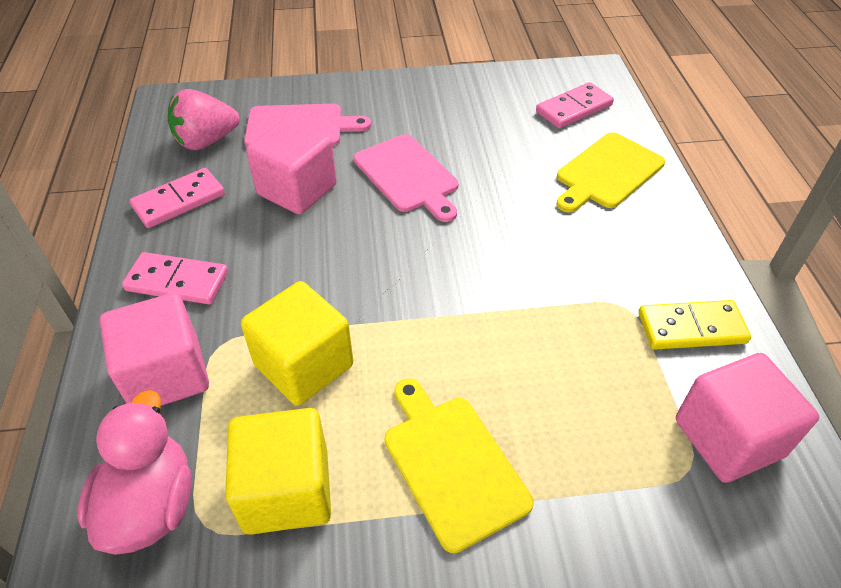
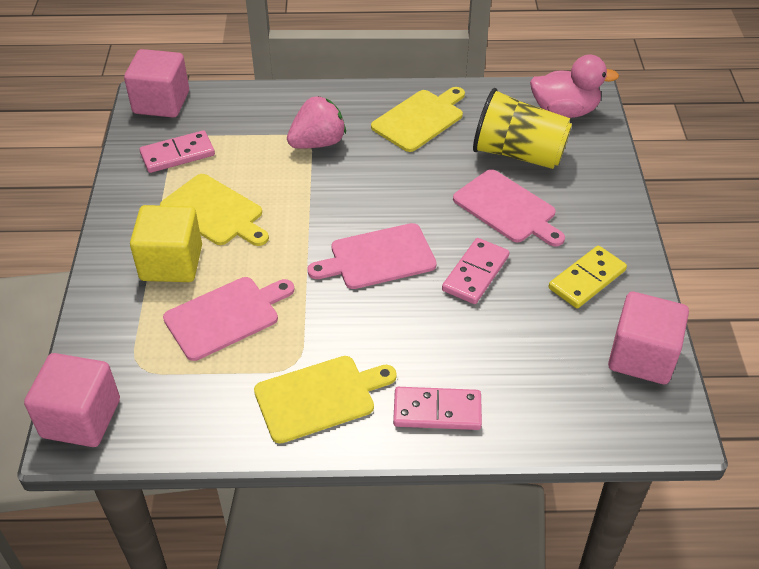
pink cutting board: 2 -> 3
yellow cube: 2 -> 1
yellow cup: 0 -> 1
yellow cutting board: 2 -> 3

